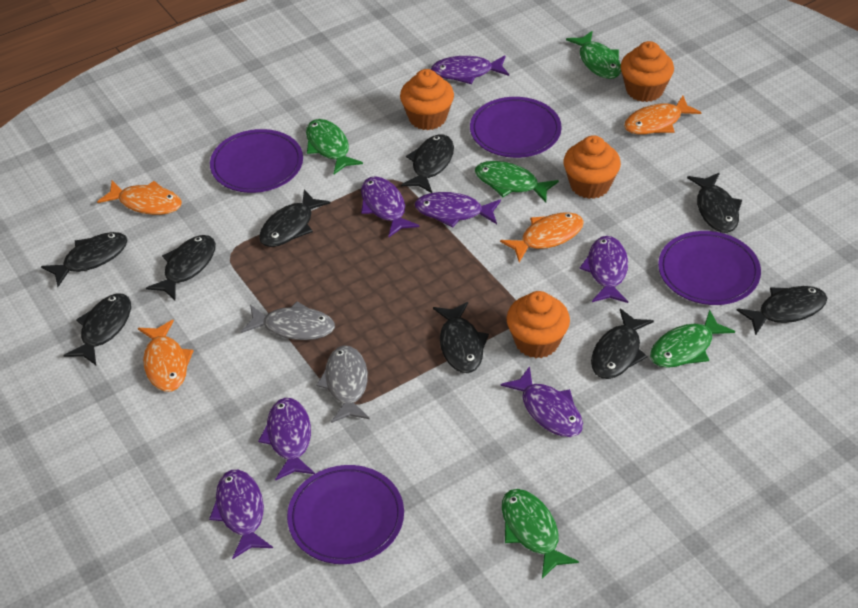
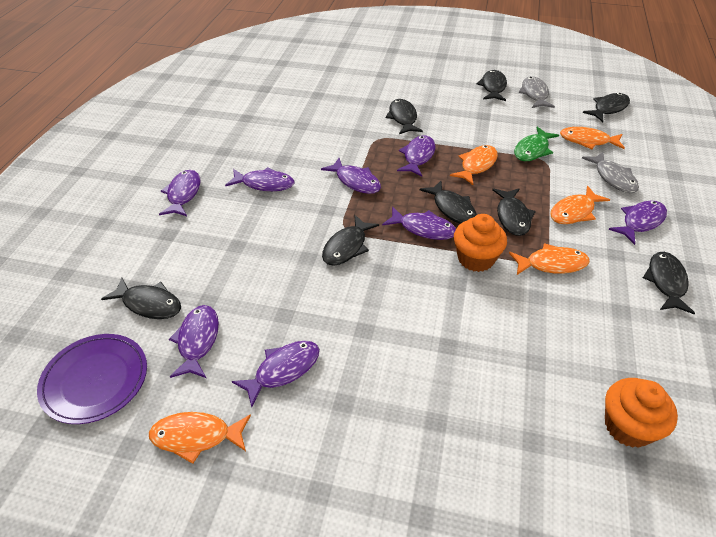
black fish: 9 -> 8
green fish: 5 -> 1
orange cupcake: 4 -> 2
orange fish: 4 -> 5
purple fish: 7 -> 8
purple plate: 4 -> 1

